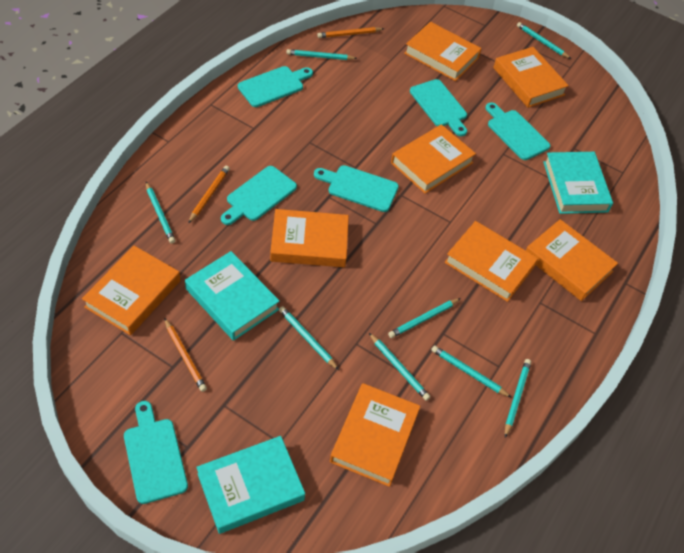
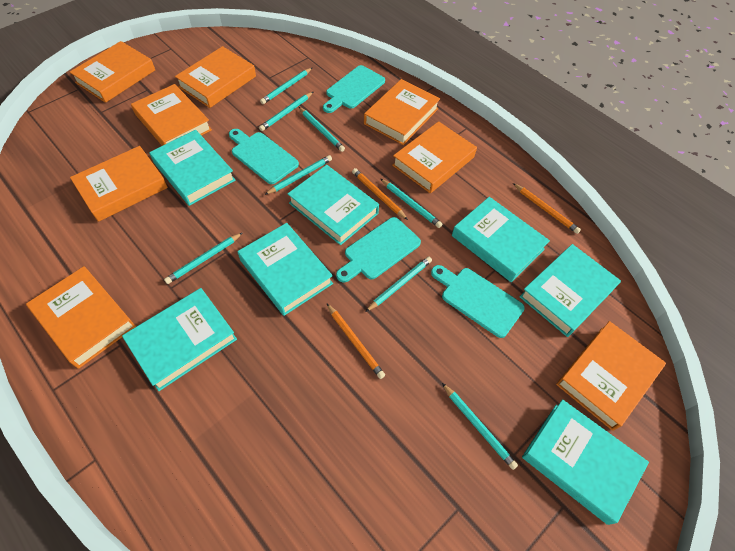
turquoise book: 3 -> 7
turquoise cutting board: 6 -> 4

